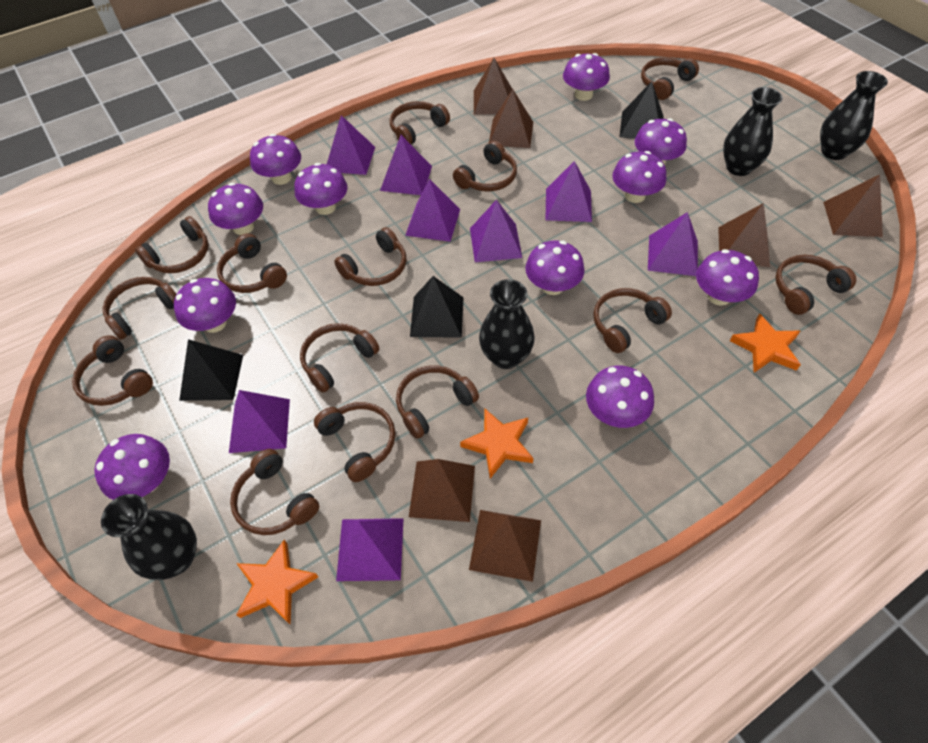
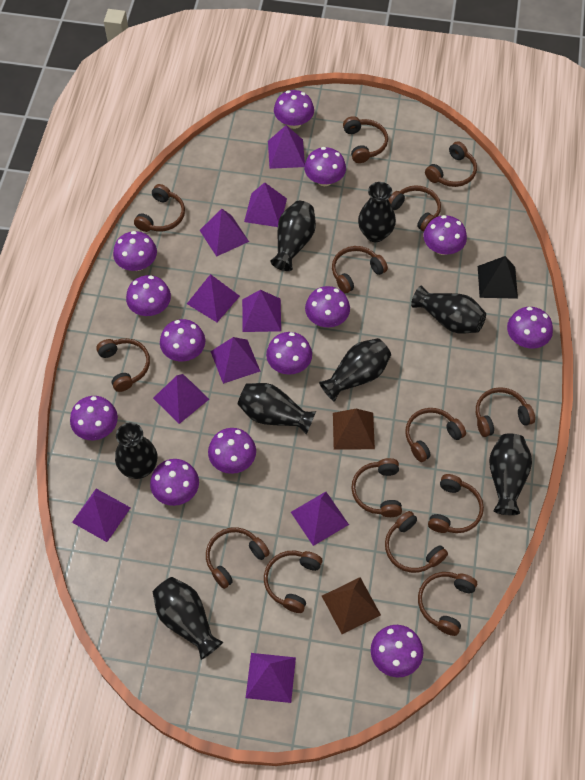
black pyramid: 3 -> 1
black vase: 4 -> 8
brown pyramid: 6 -> 2
orange star: 3 -> 0
purple mushroom: 11 -> 13
purple pyramid: 8 -> 10

